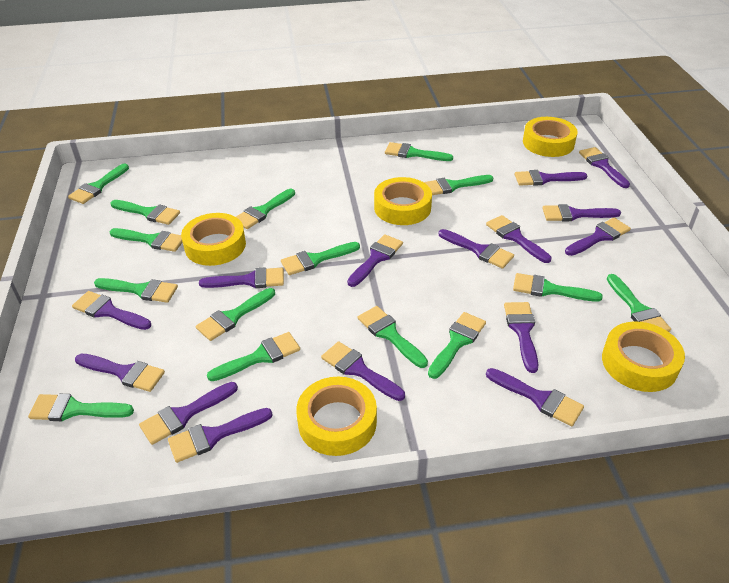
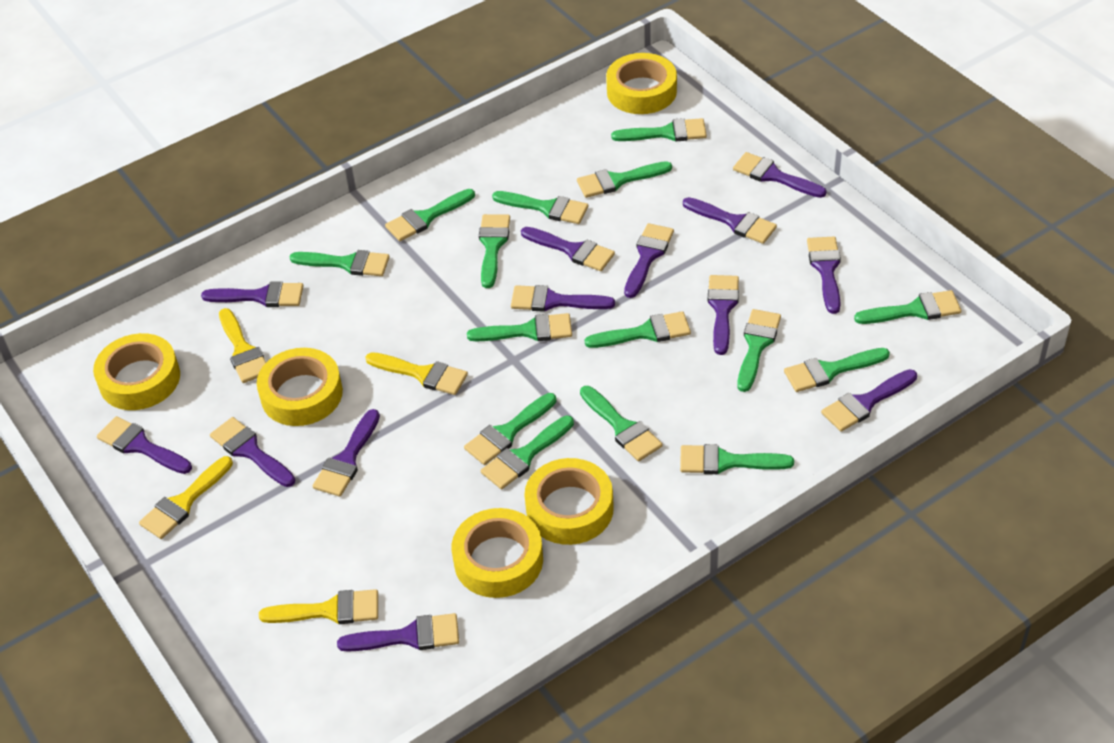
purple brush: 15 -> 13
yellow brush: 0 -> 4

